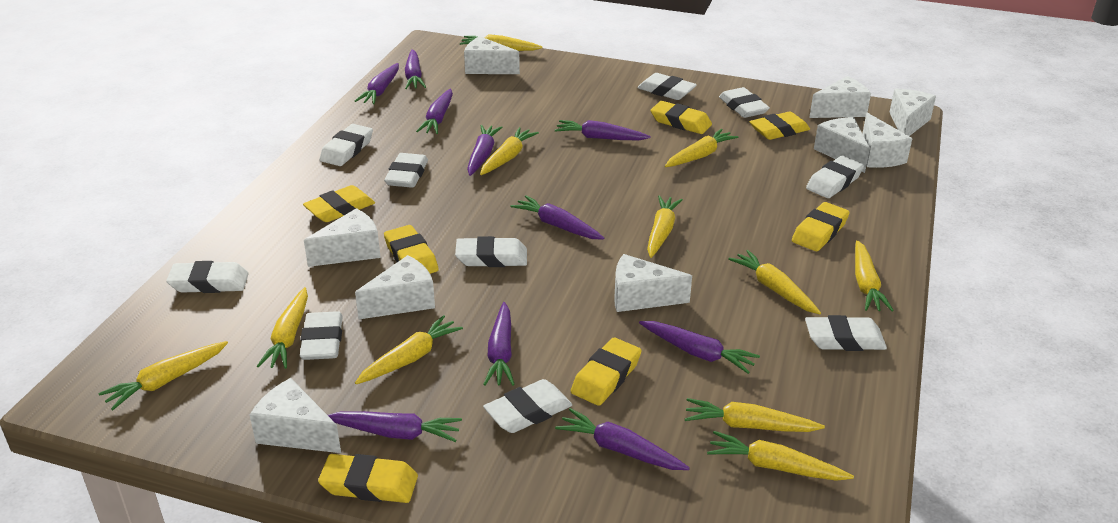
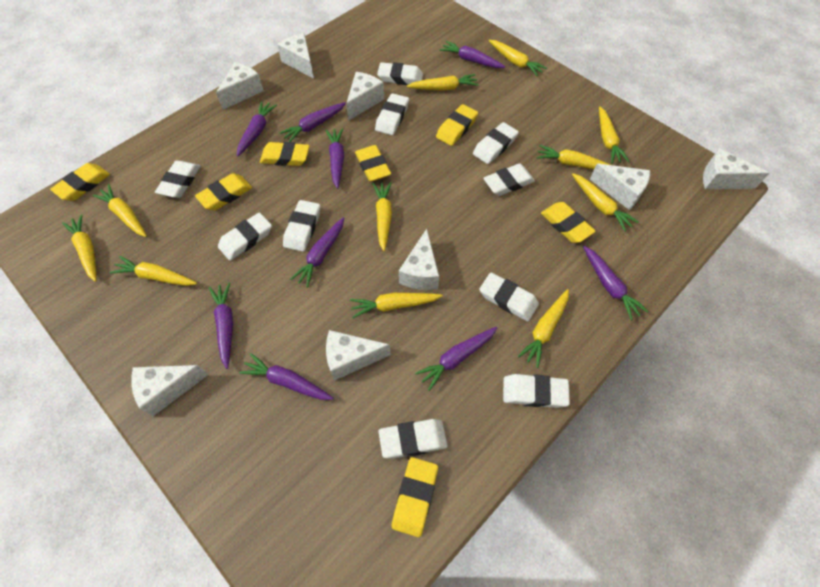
purple carrot: 10 -> 9
white cheese: 9 -> 8

